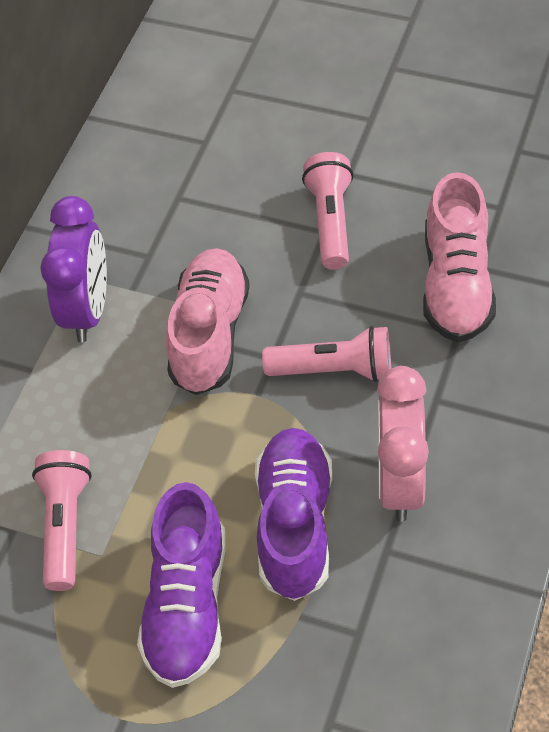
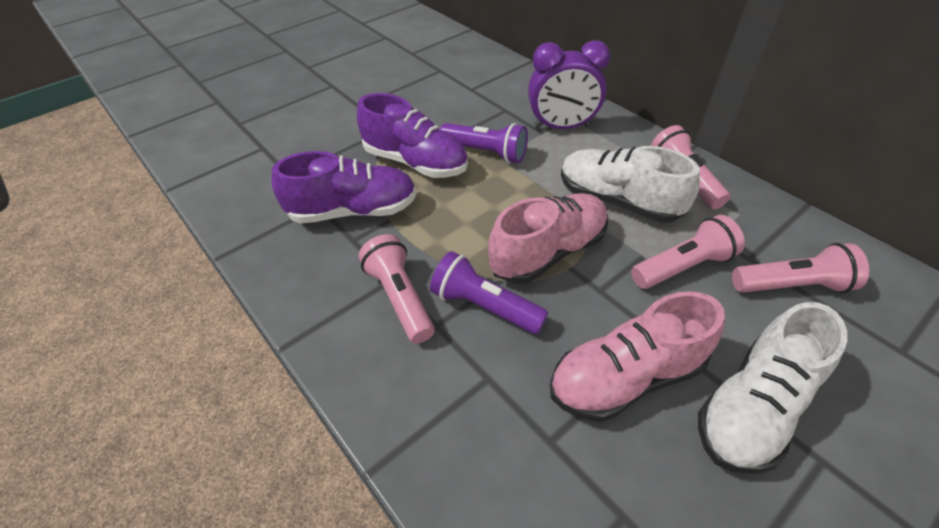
pink clock: 1 -> 0
pink flashlight: 3 -> 4
purple flashlight: 0 -> 2
white shoe: 0 -> 2

